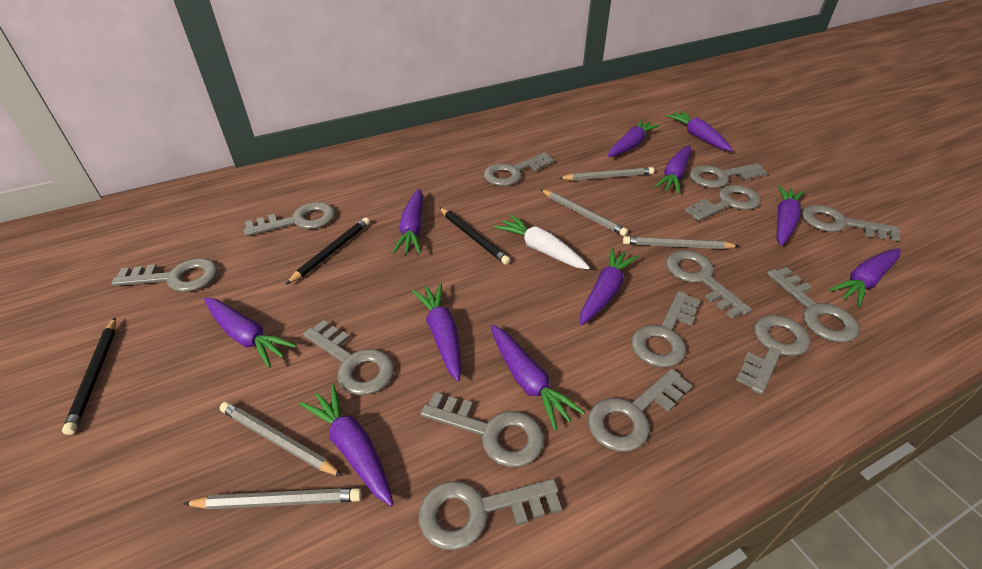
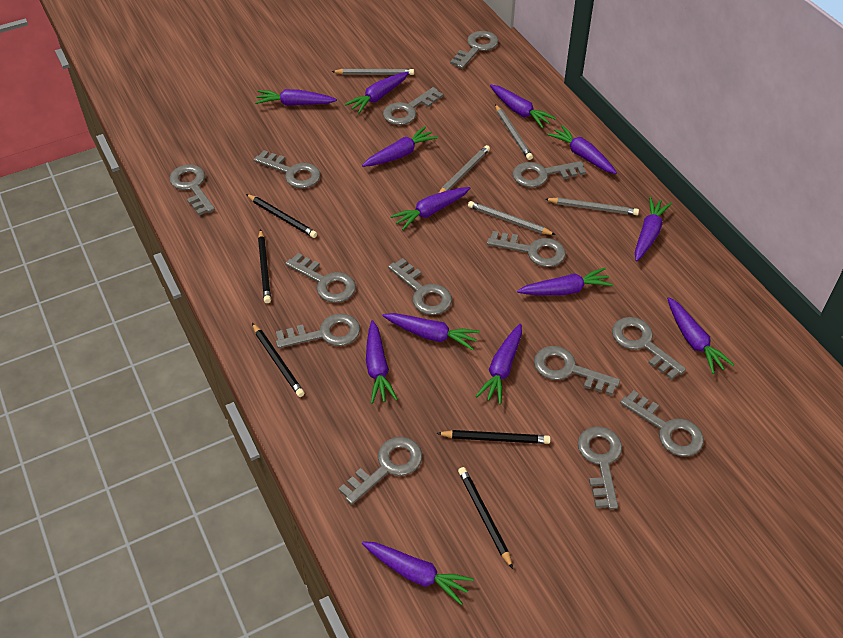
black pencil: 3 -> 5
purple carrot: 11 -> 13
white carrot: 1 -> 0

